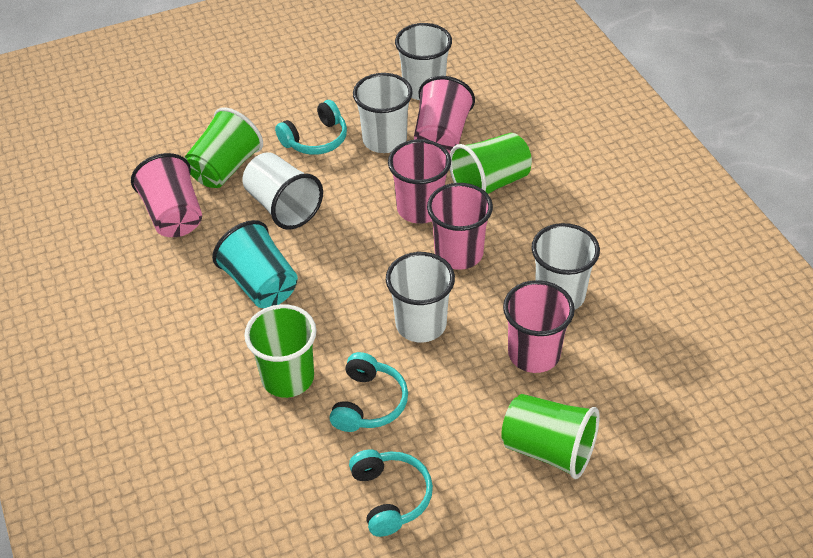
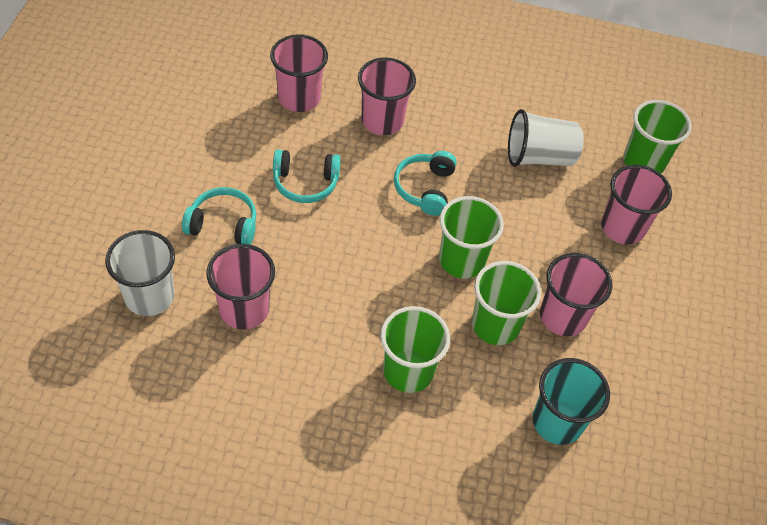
white cup: 5 -> 2

